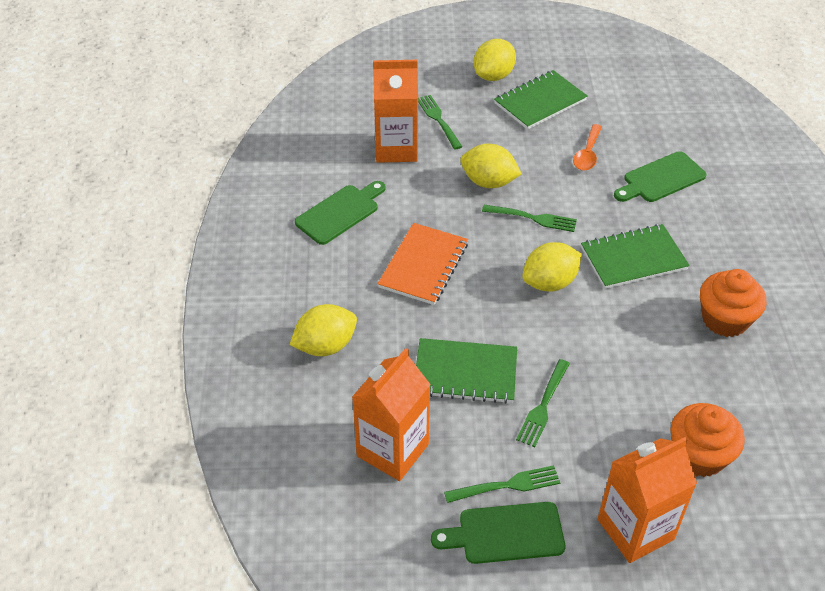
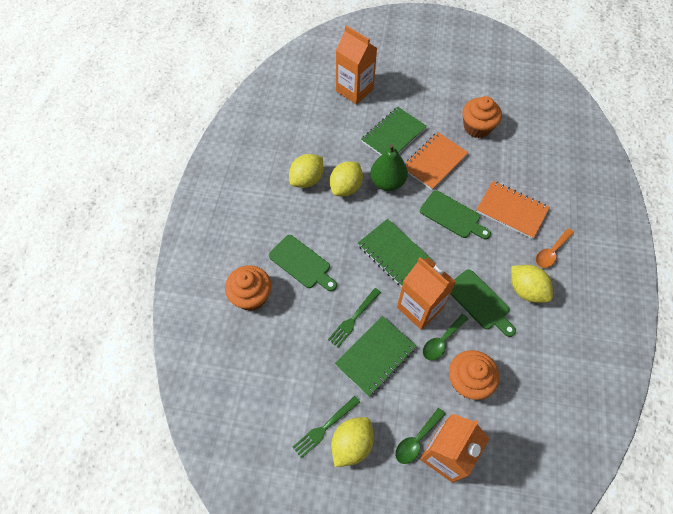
green fork: 4 -> 2
green pear: 0 -> 1
green spoon: 0 -> 2
orange cupcake: 2 -> 3
orange notebook: 1 -> 2

